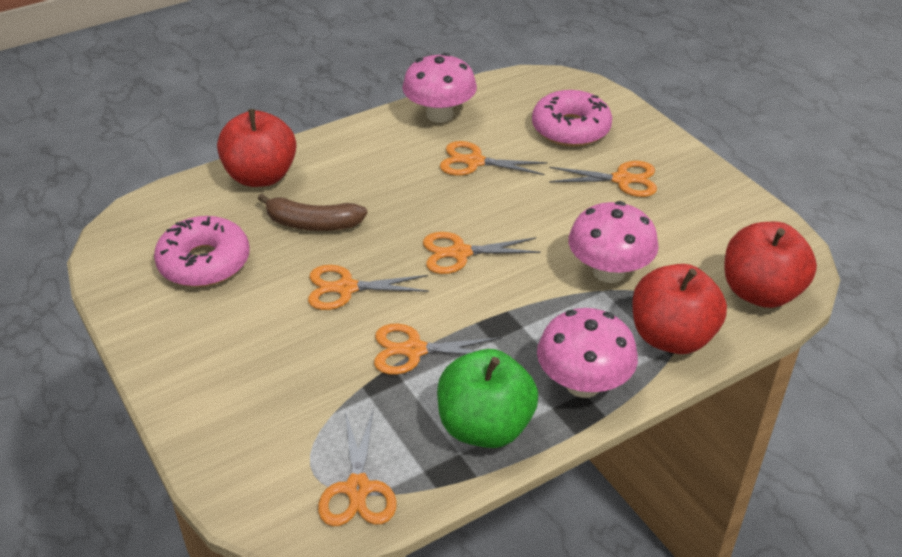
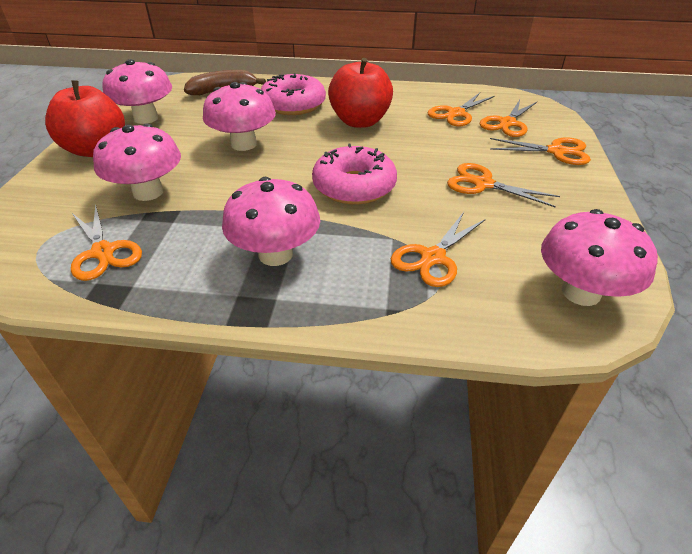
green apple: 1 -> 0
pink mushroom: 3 -> 5
red apple: 3 -> 2

